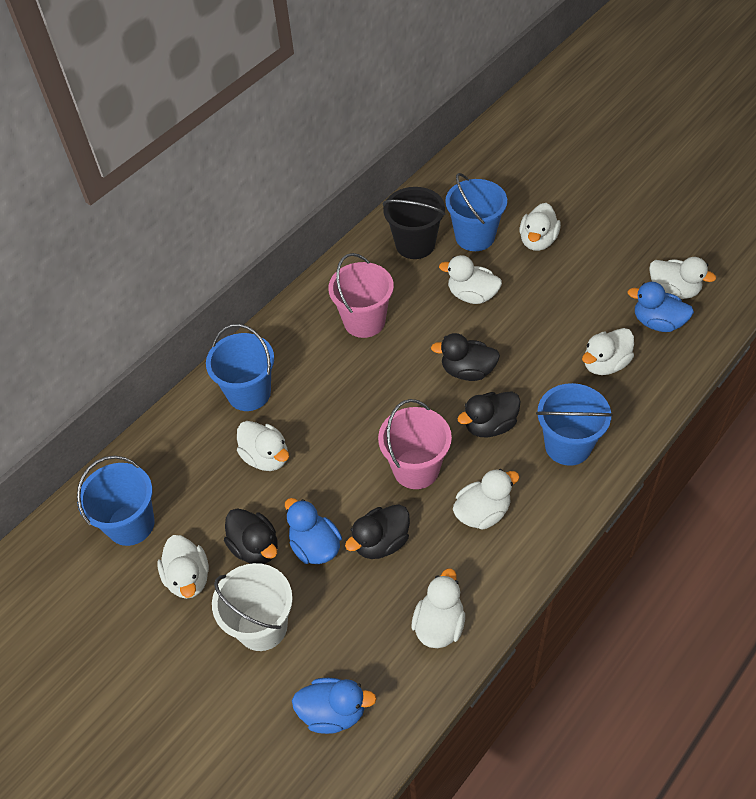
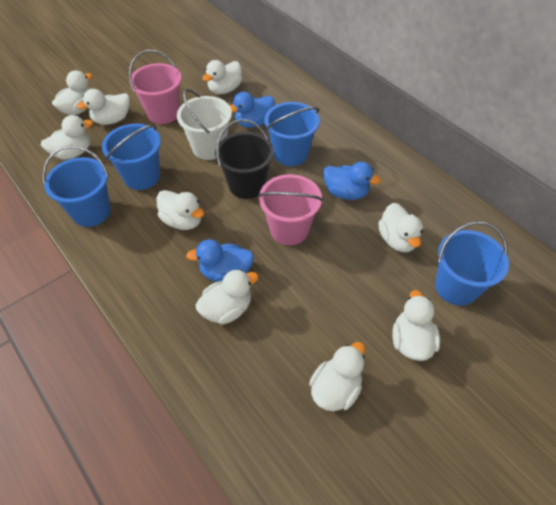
black duck: 4 -> 0
white duck: 8 -> 9

